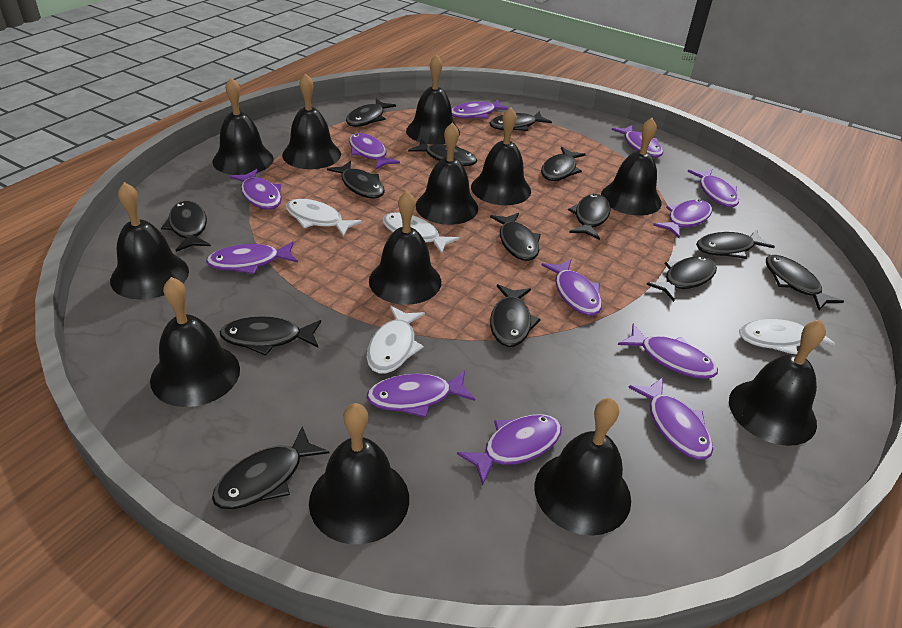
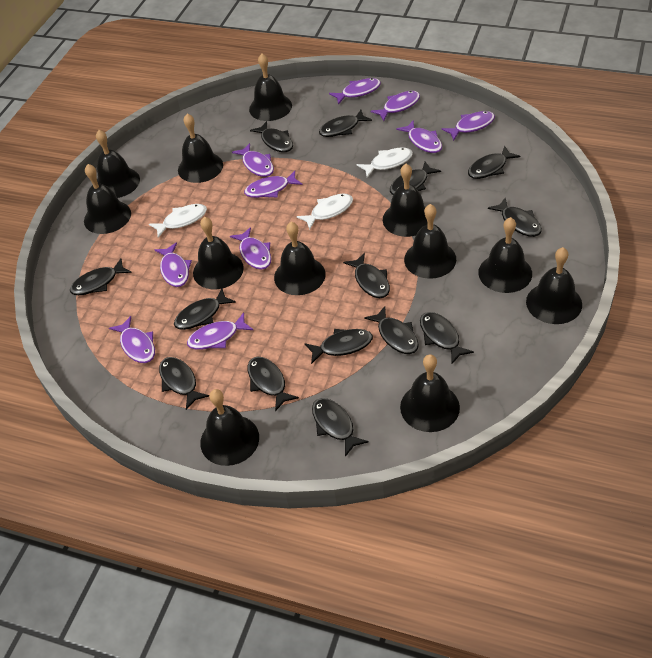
purple fish: 12 -> 10
white fish: 4 -> 3

